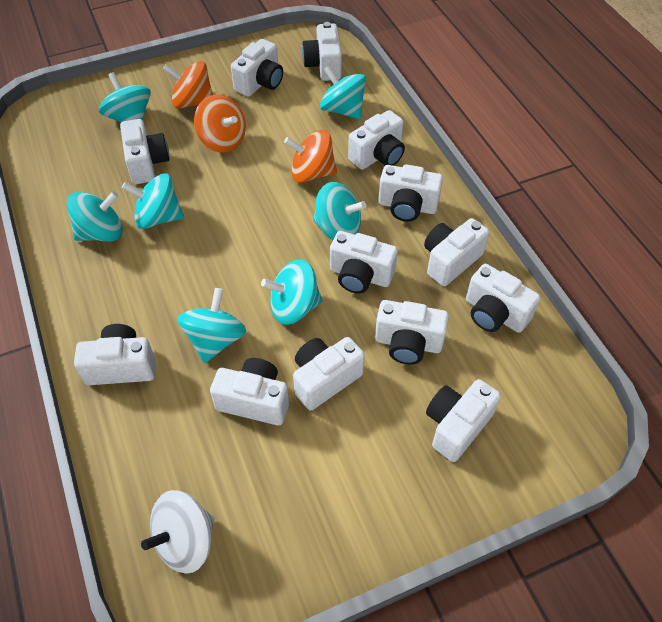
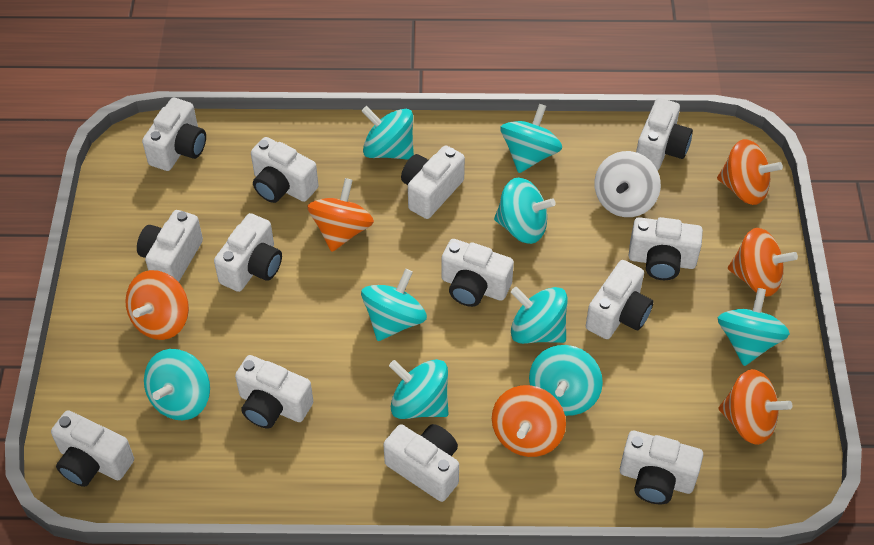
orange spinning top: 3 -> 6
turquoise spinning top: 7 -> 9

